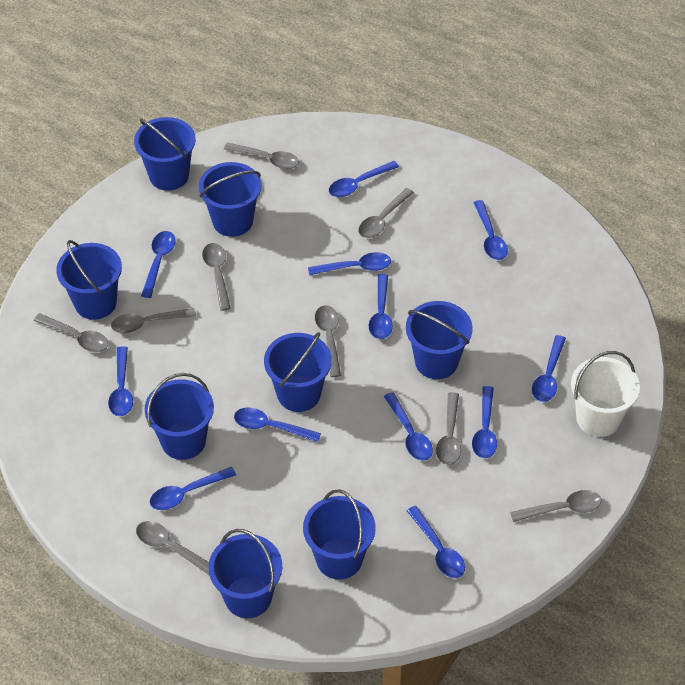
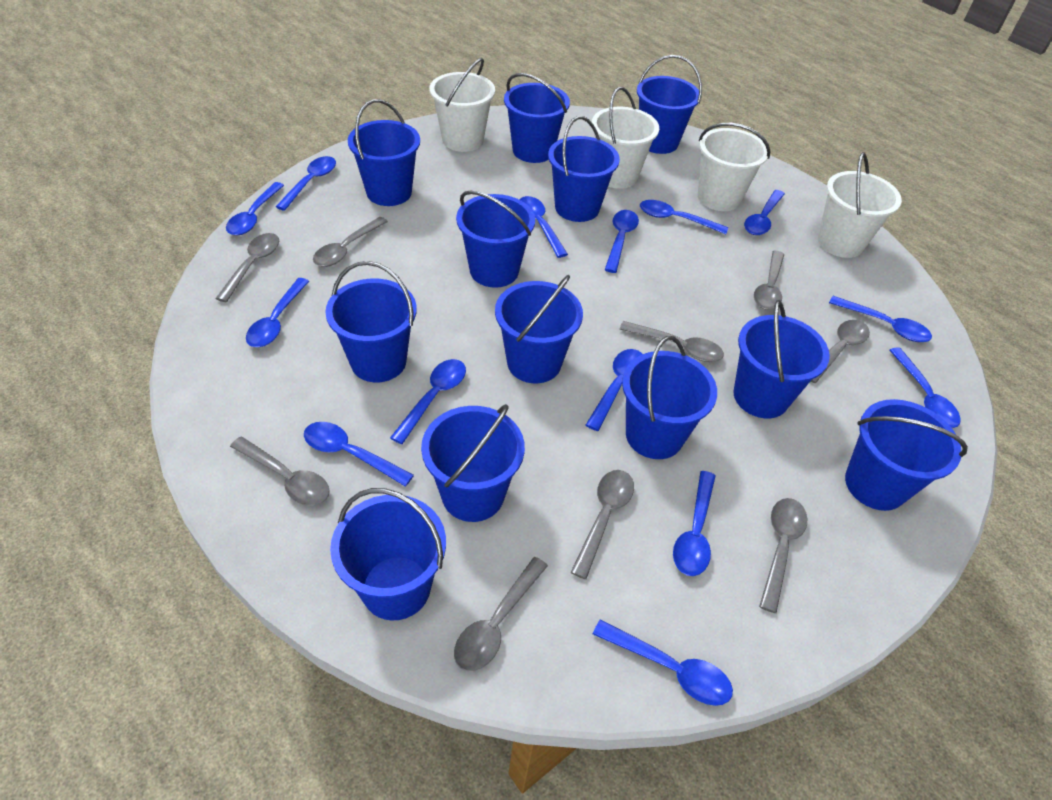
blue bucket: 8 -> 12
blue spoon: 12 -> 14
white bucket: 1 -> 4

